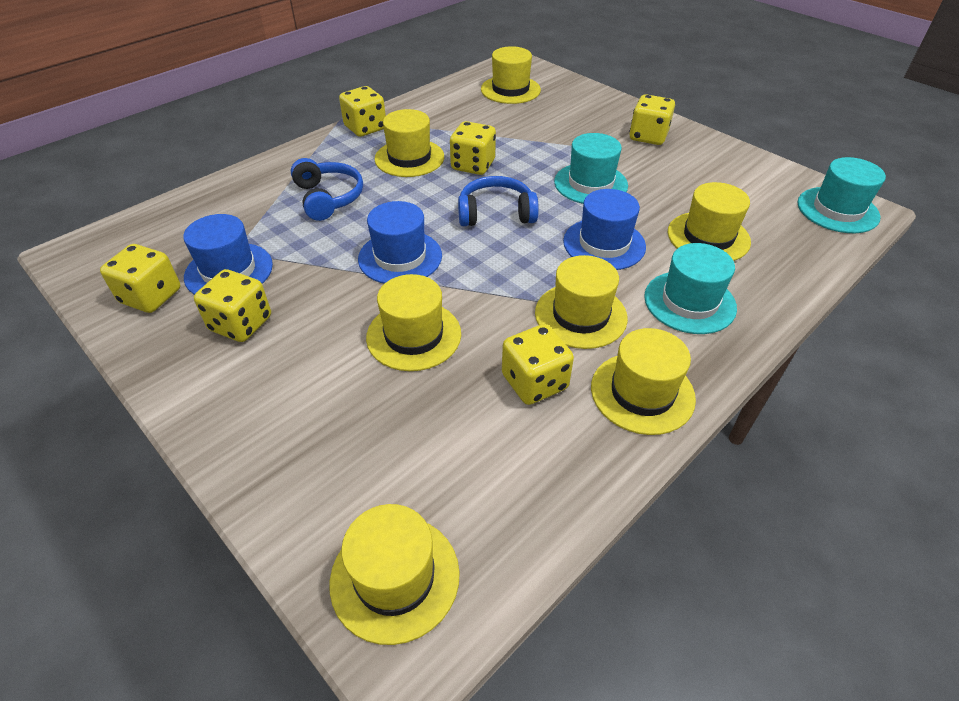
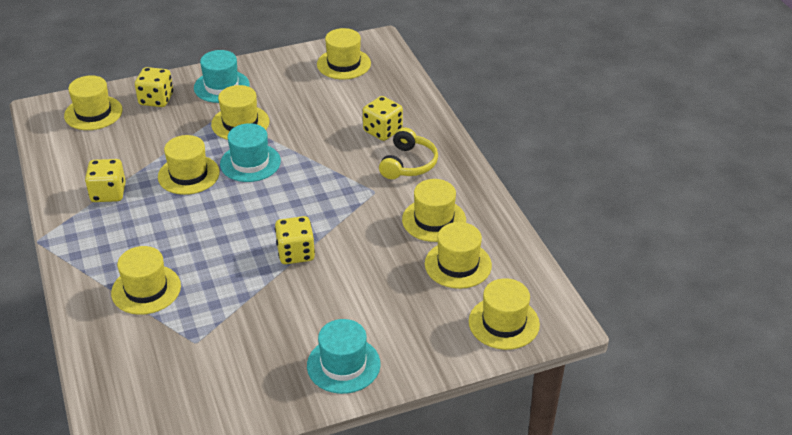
blue hat: 3 -> 0
blue headphones: 2 -> 0
yellow dice: 6 -> 4
yellow hat: 7 -> 8
yellow headphones: 0 -> 1

